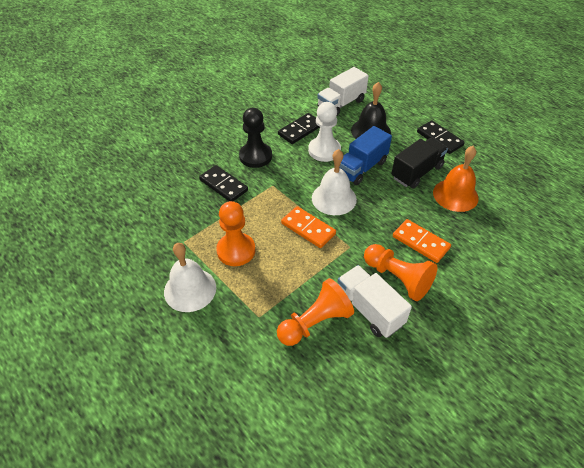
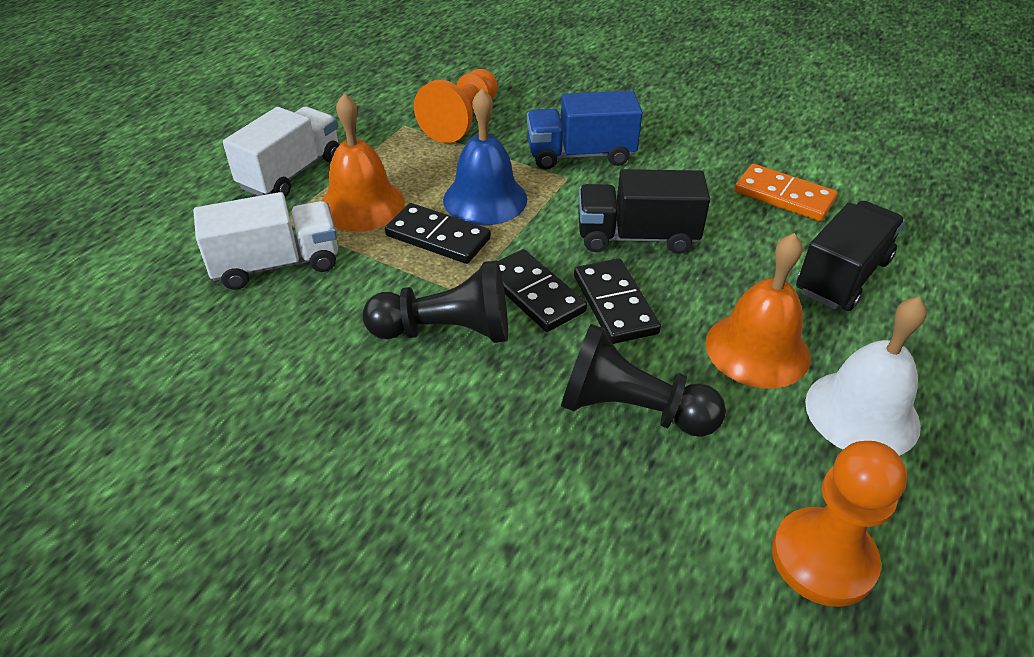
black bell: 1 -> 0
black pawn: 1 -> 2
black truck: 1 -> 2
blue bell: 0 -> 1
orange bell: 1 -> 2
orange domino: 2 -> 1
orange pawn: 3 -> 2
white bell: 2 -> 1
white pawn: 1 -> 0

